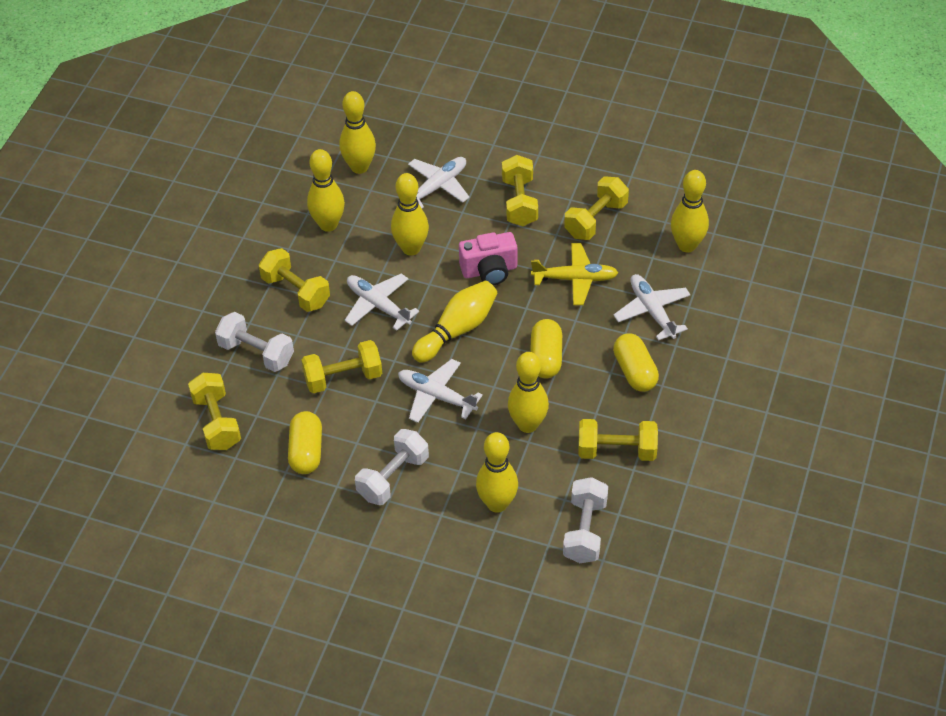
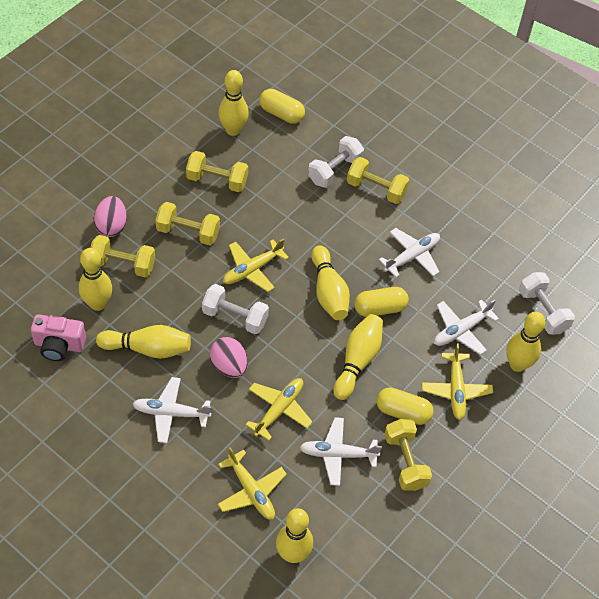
pink egg: 0 -> 2
yellow dumbbell: 6 -> 5
yellow plane: 1 -> 4

